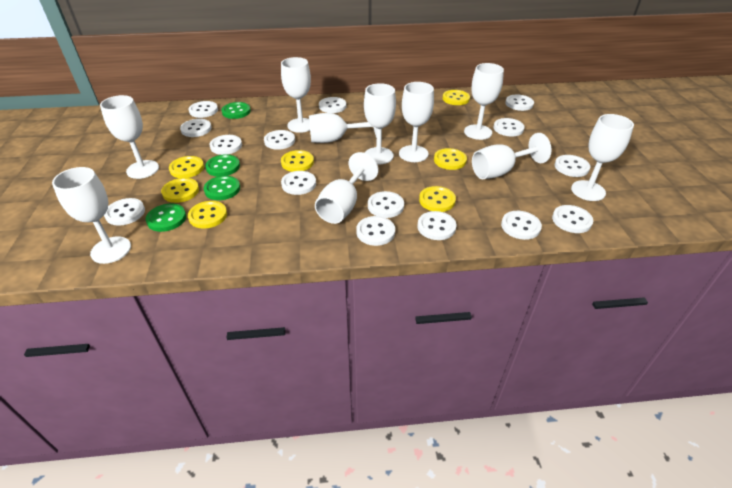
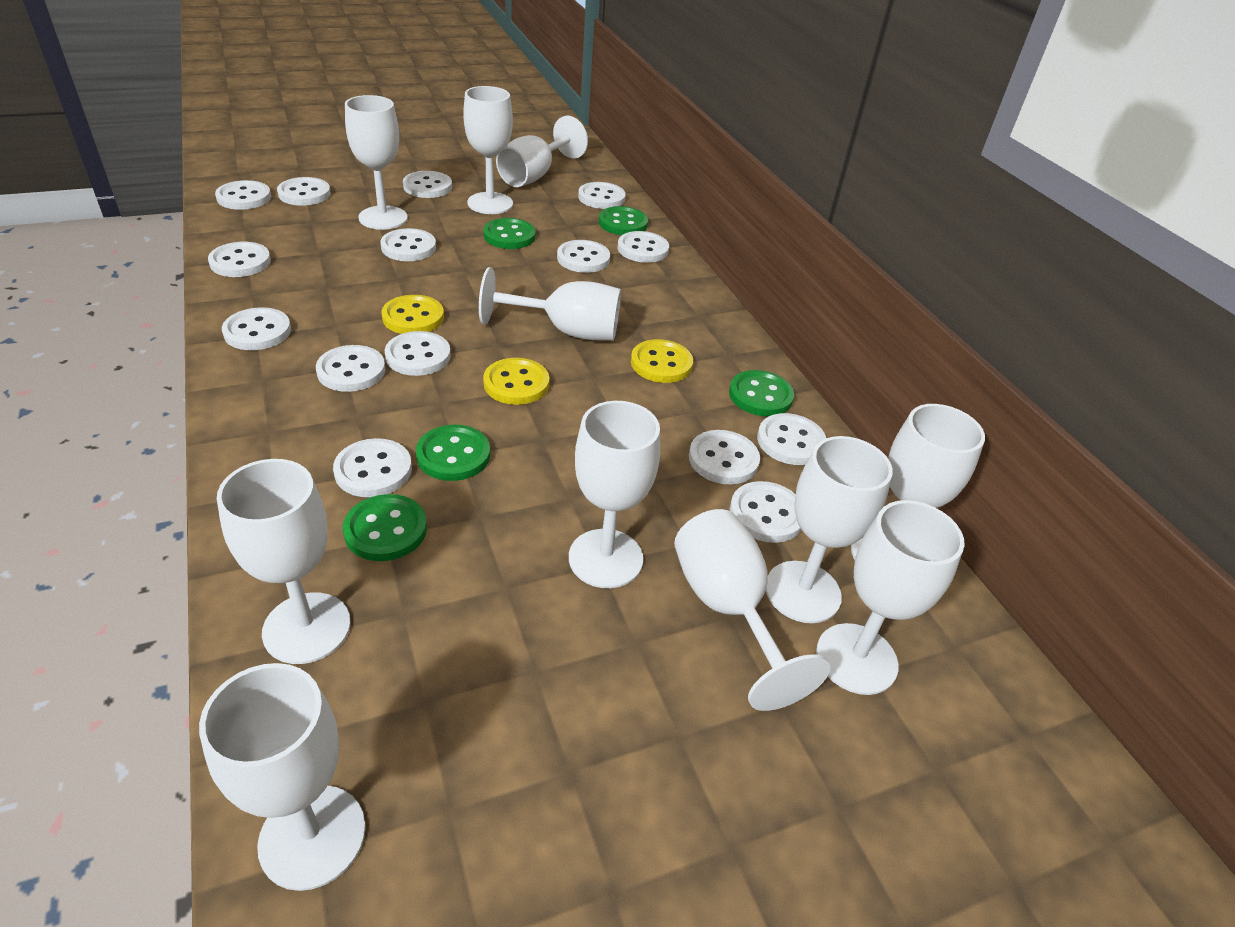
green button: 4 -> 5
white goblet: 10 -> 11
yellow button: 7 -> 3

